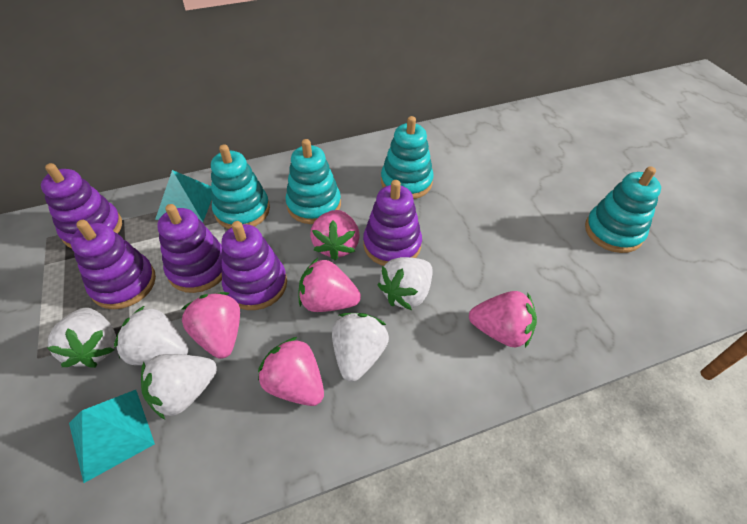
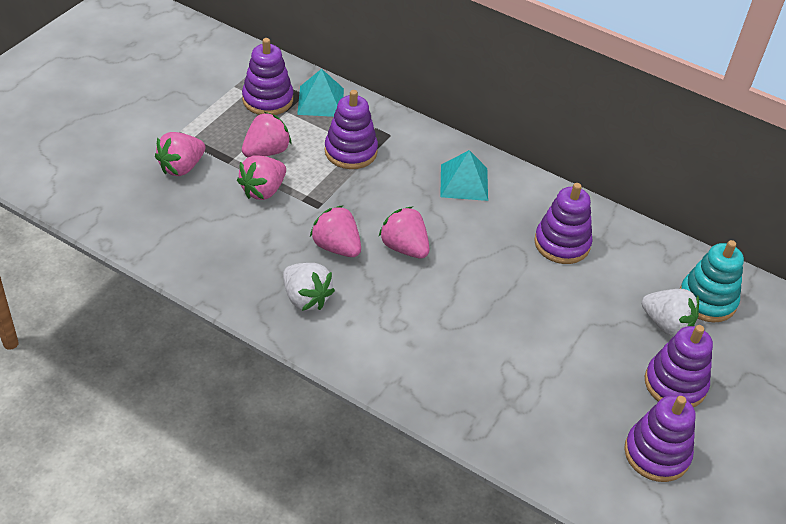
turquoise stacking toy: 4 -> 1
white strawberry: 5 -> 2

